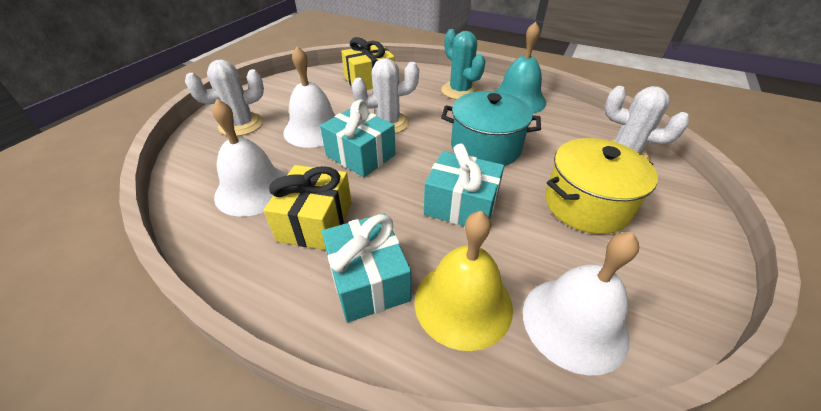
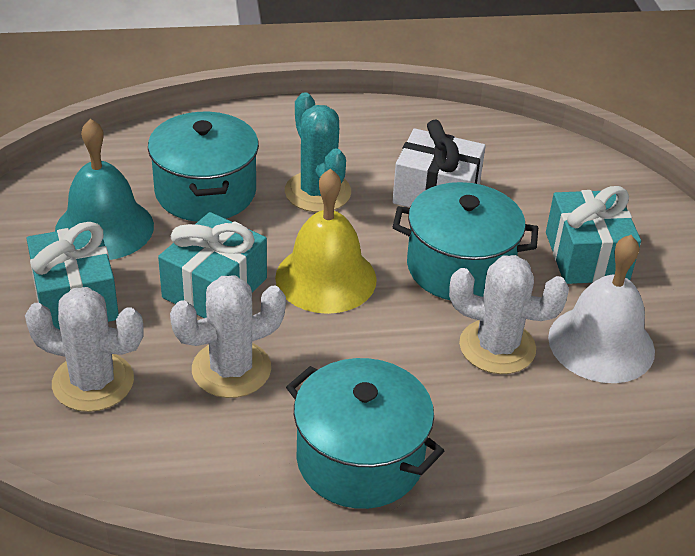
turquoise pot: 1 -> 3
white bell: 3 -> 1
white gift: 0 -> 1
yellow gift: 2 -> 0
yellow pot: 1 -> 0

